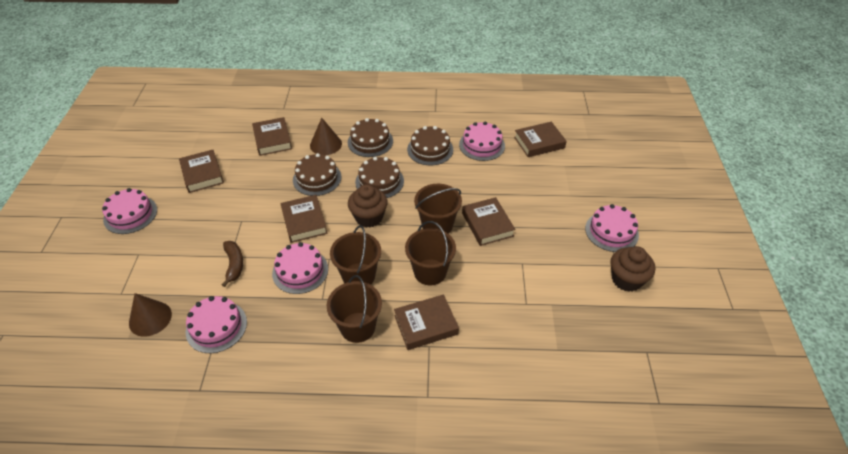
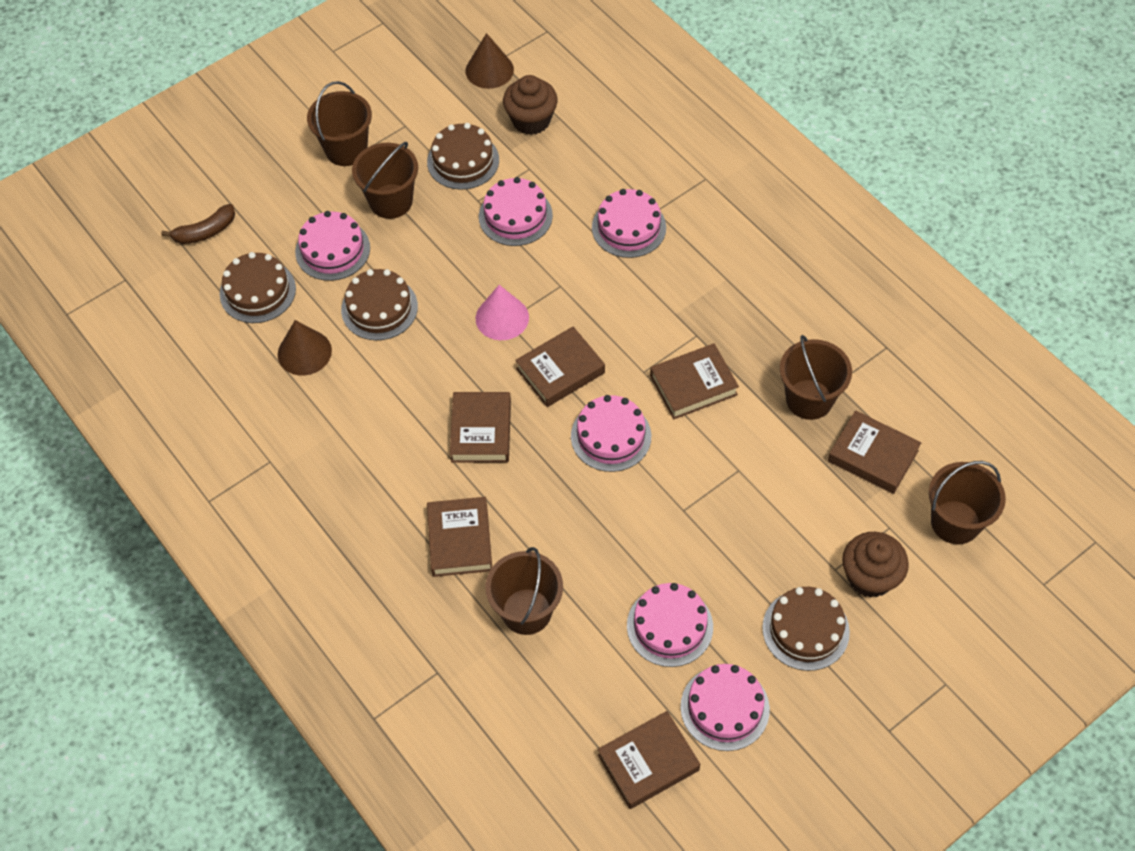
brown bucket: 4 -> 5
pink cake: 5 -> 6
pink cone: 0 -> 1

